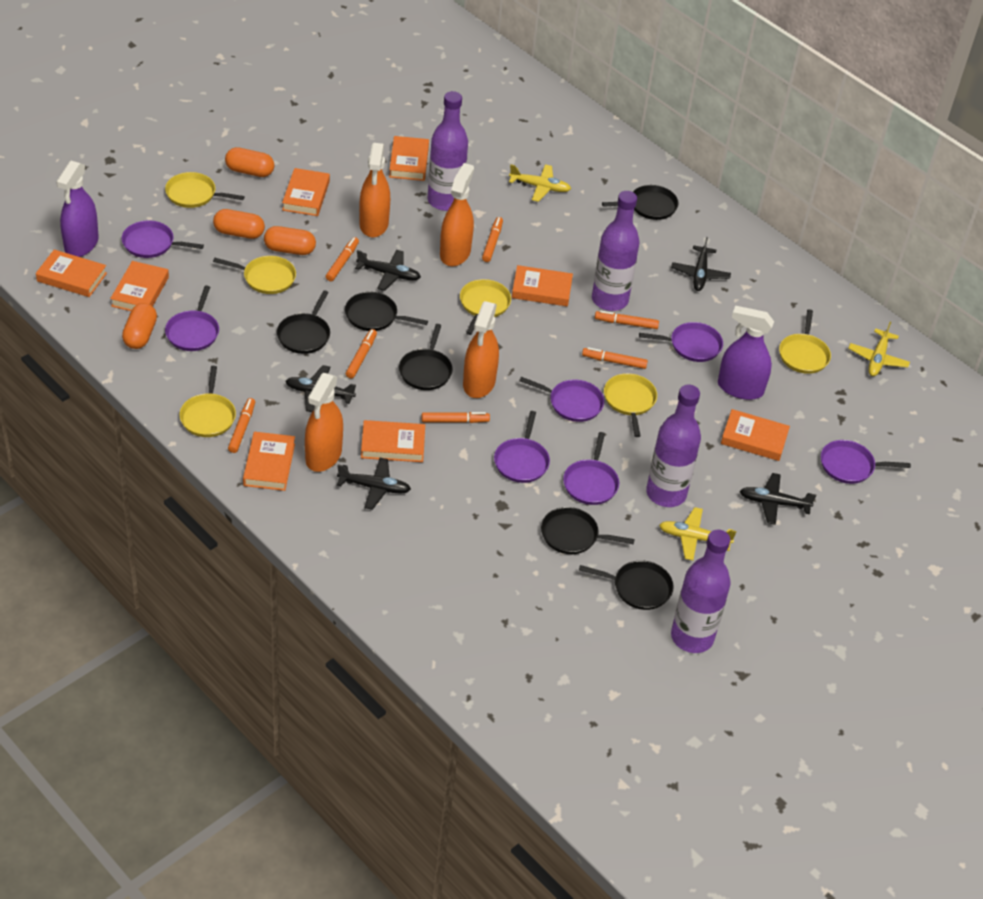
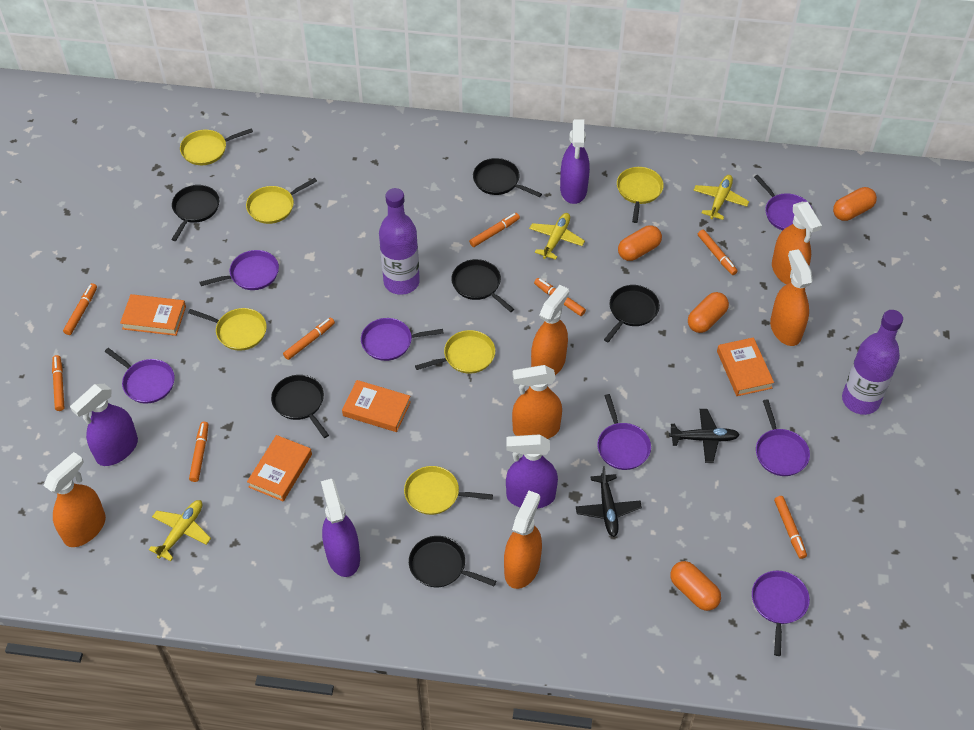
black plane: 5 -> 2
orange book: 8 -> 4
orange marker: 7 -> 8
orange spray bottle: 4 -> 6
purple bottle: 4 -> 2
purple spray bottle: 2 -> 4

